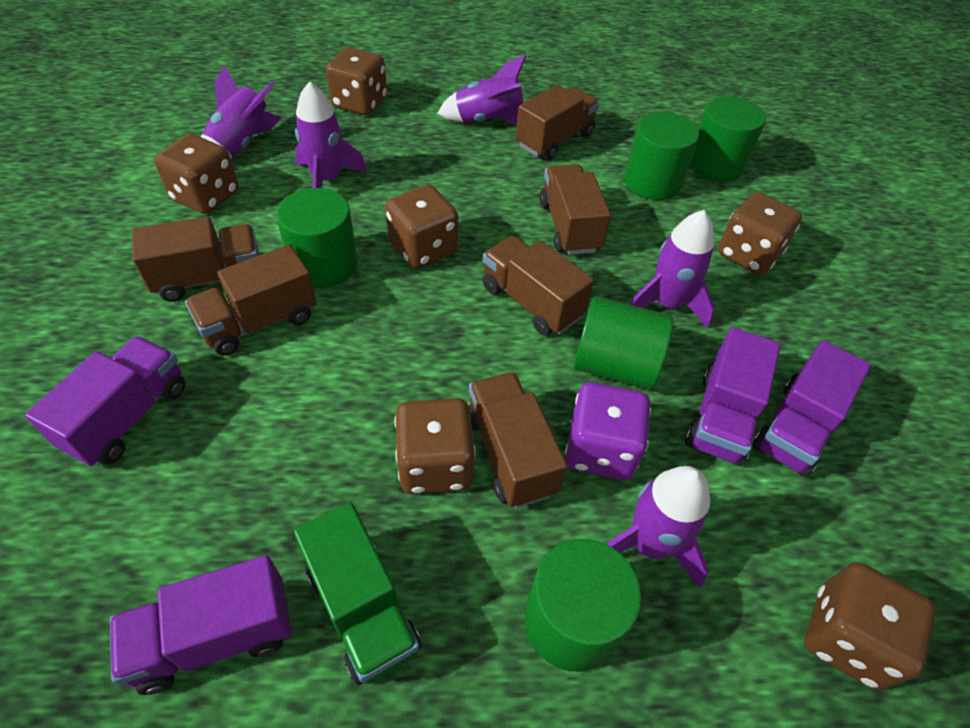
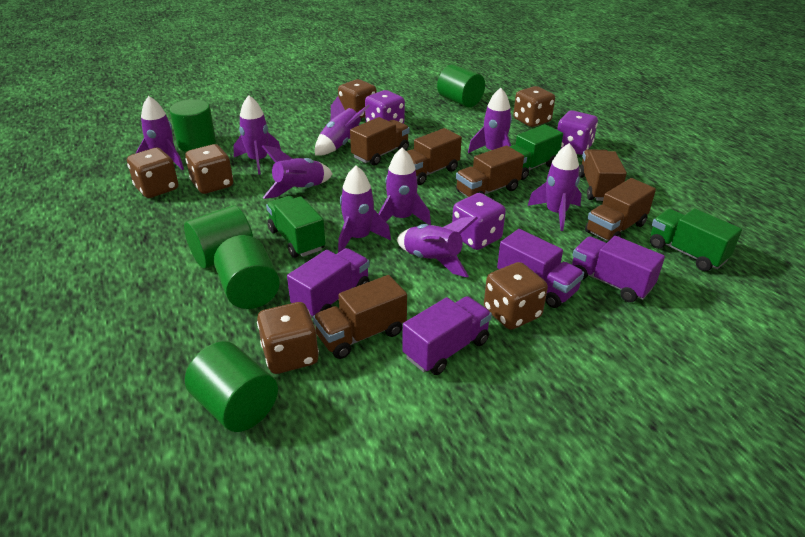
green truck: 1 -> 3
purple dice: 1 -> 3
purple rocket: 5 -> 9

